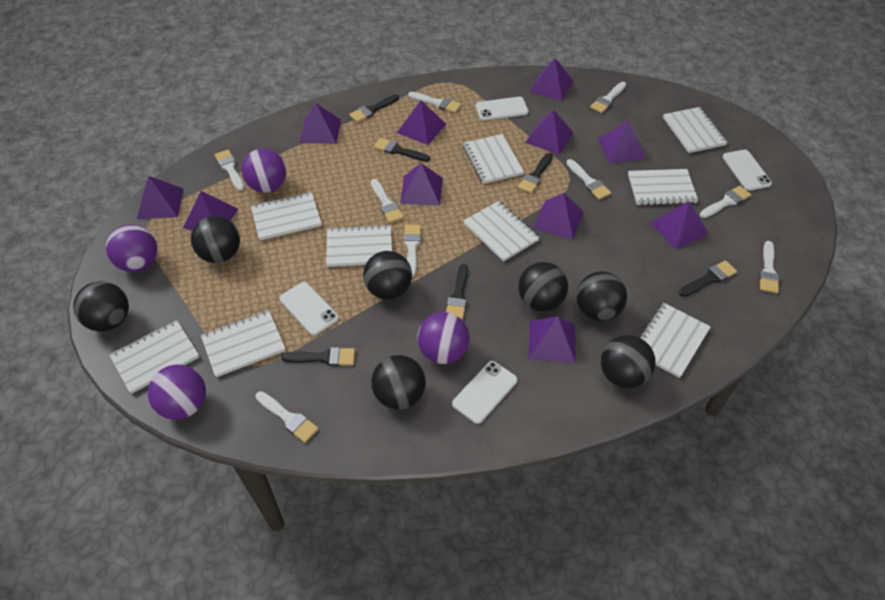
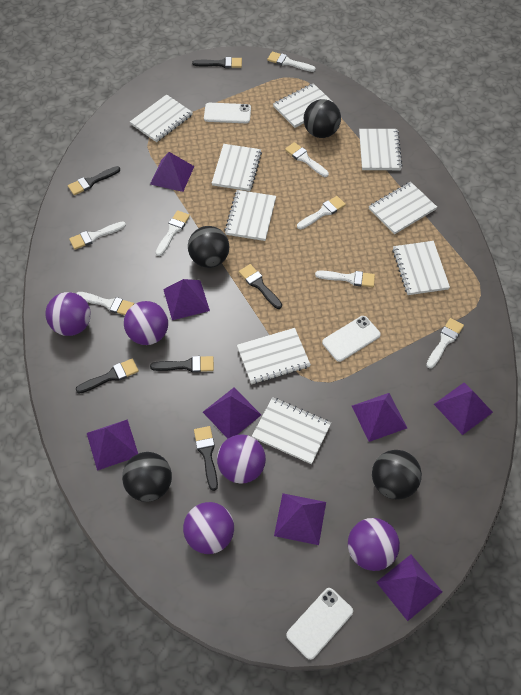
black ball: 7 -> 4
purple ball: 4 -> 5
purple pyramid: 11 -> 8
white brush: 9 -> 8
white phone: 4 -> 3

